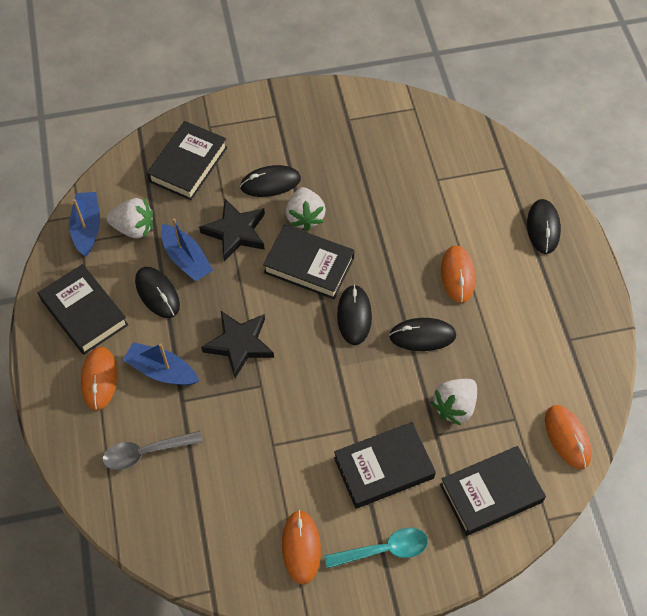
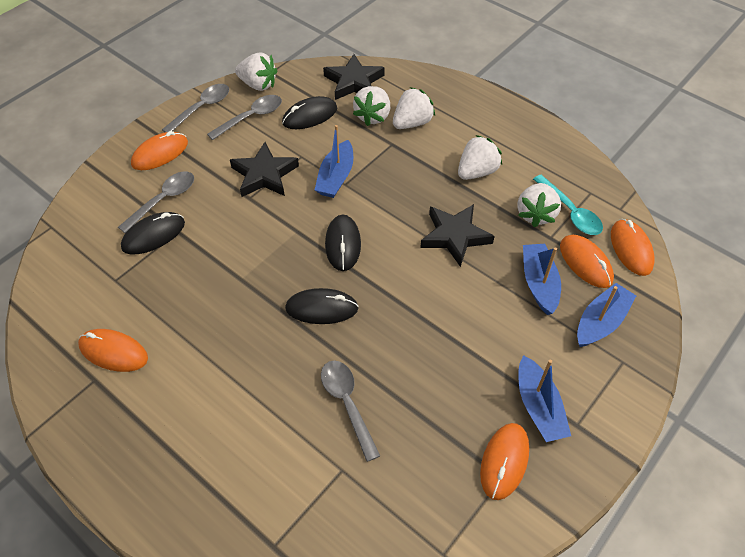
black book: 5 -> 0
black mouse: 5 -> 4
black star: 2 -> 3
blue boat: 3 -> 4
grey spoon: 1 -> 4
orange mouse: 4 -> 5
white strawberry: 3 -> 5

